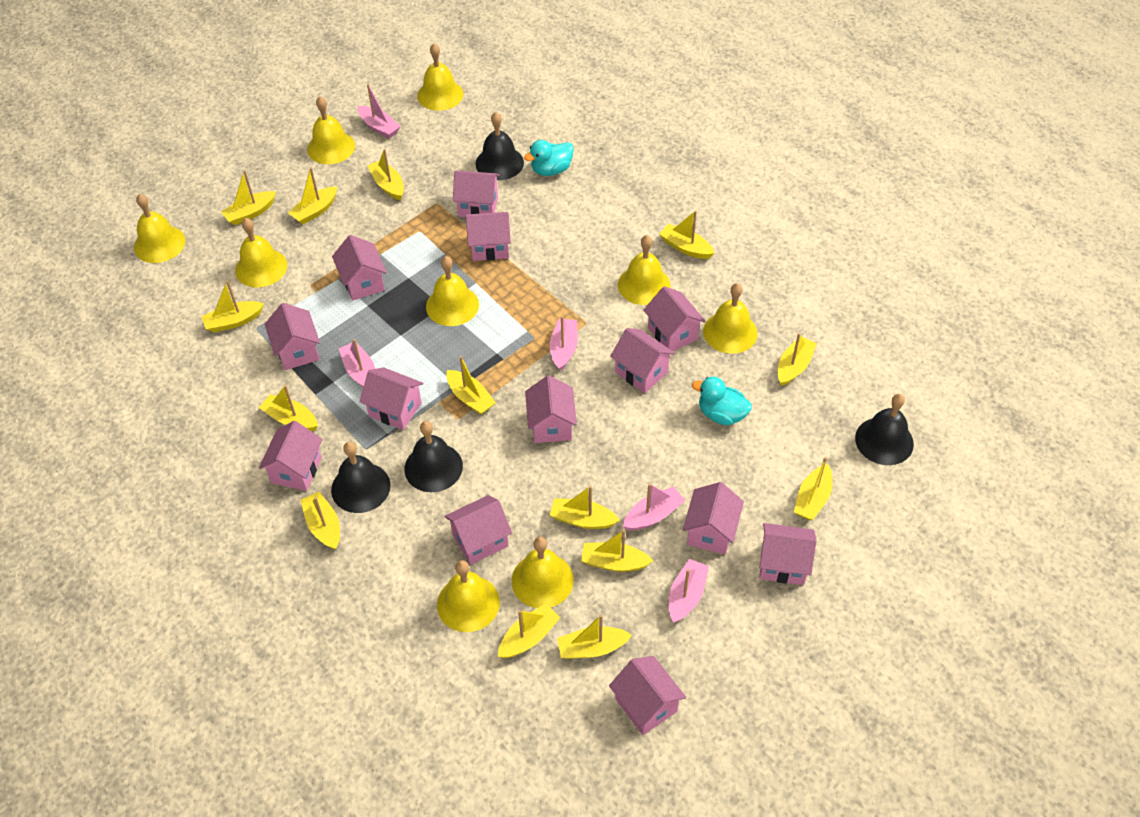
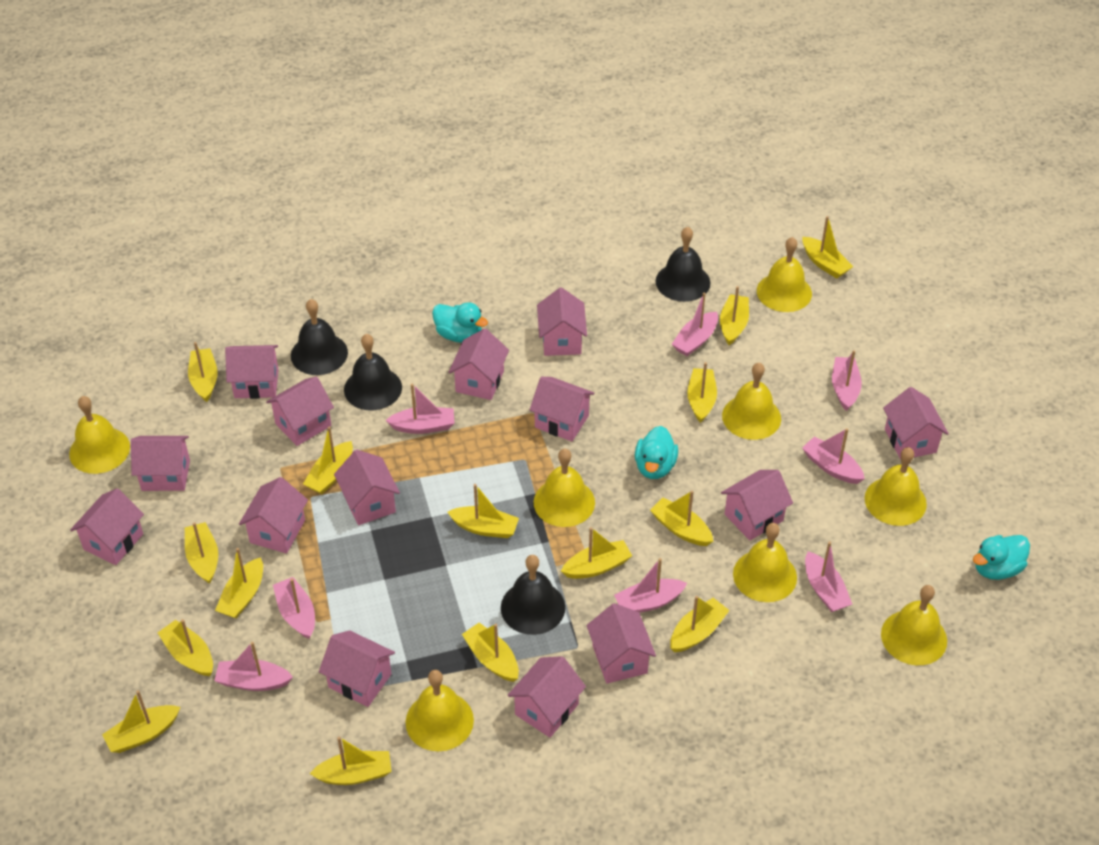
pink boat: 5 -> 8
pink house: 13 -> 14
turquoise duck: 2 -> 3
yellow bell: 9 -> 8
yellow boat: 14 -> 15

